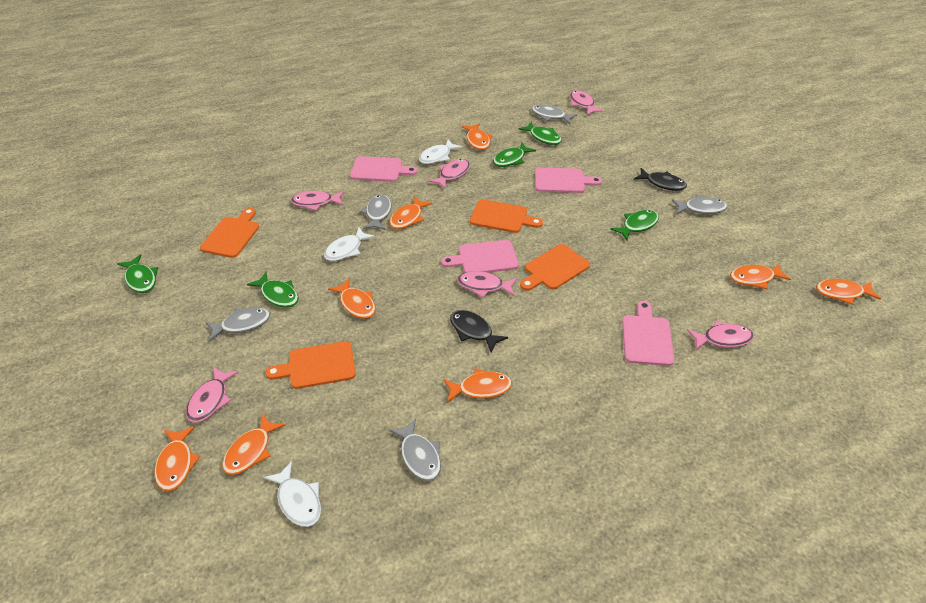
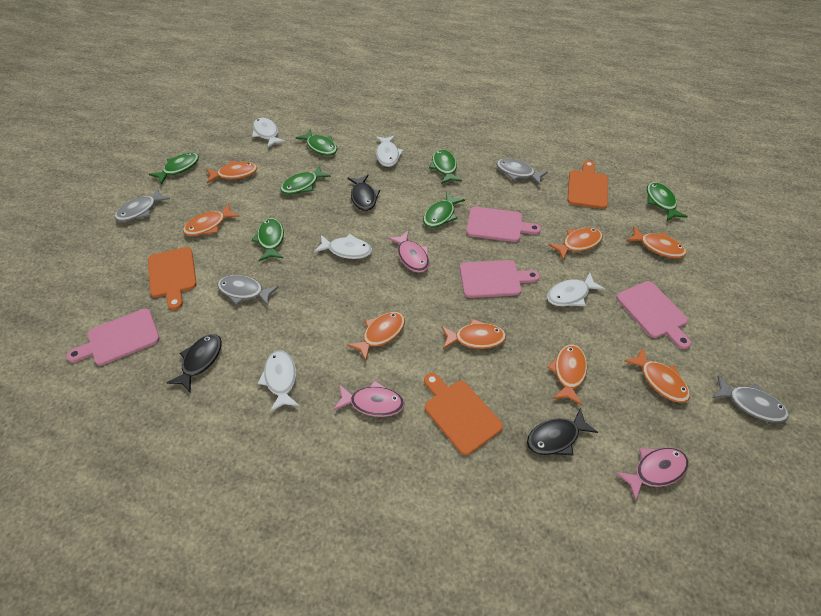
black fish: 2 -> 3
green fish: 5 -> 7
grey fish: 5 -> 4
orange cutting board: 4 -> 3
pink fish: 6 -> 3
white fish: 3 -> 5

